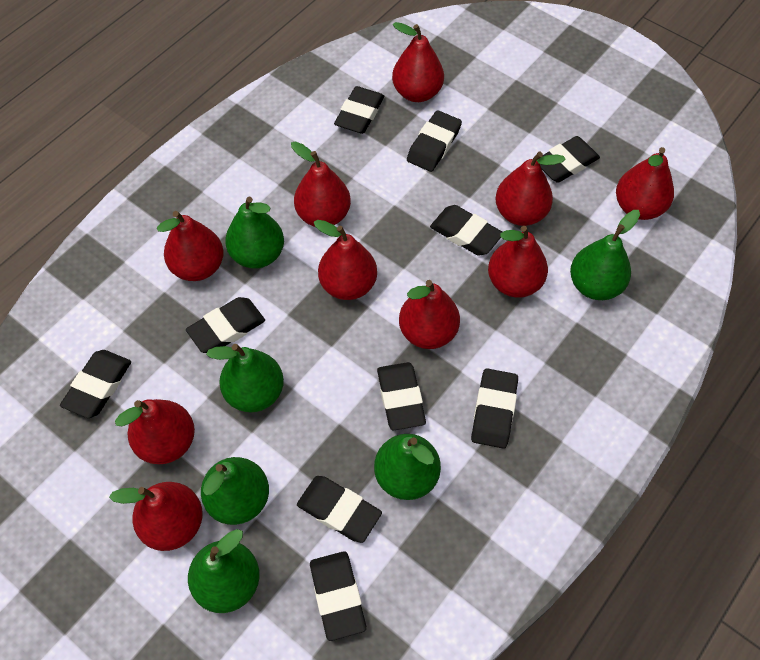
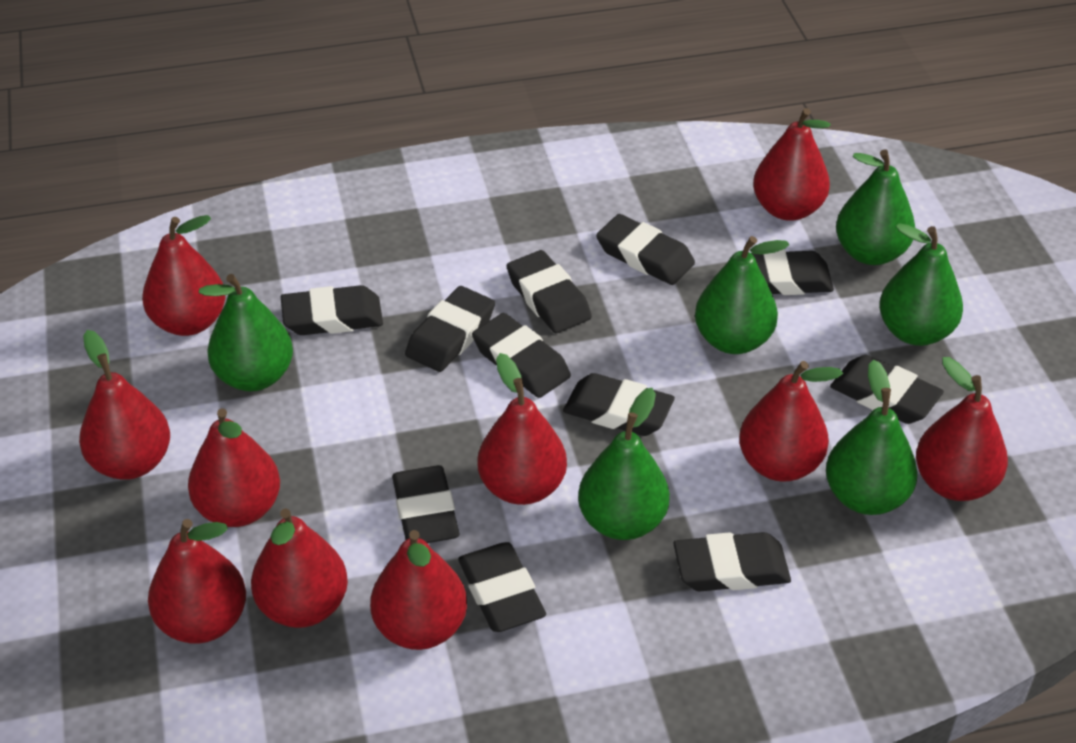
black eraser: 10 -> 11

